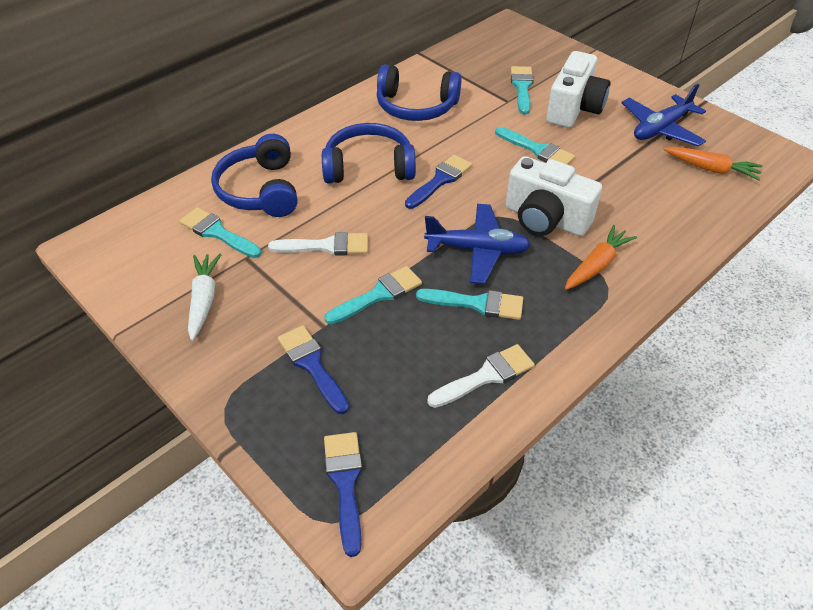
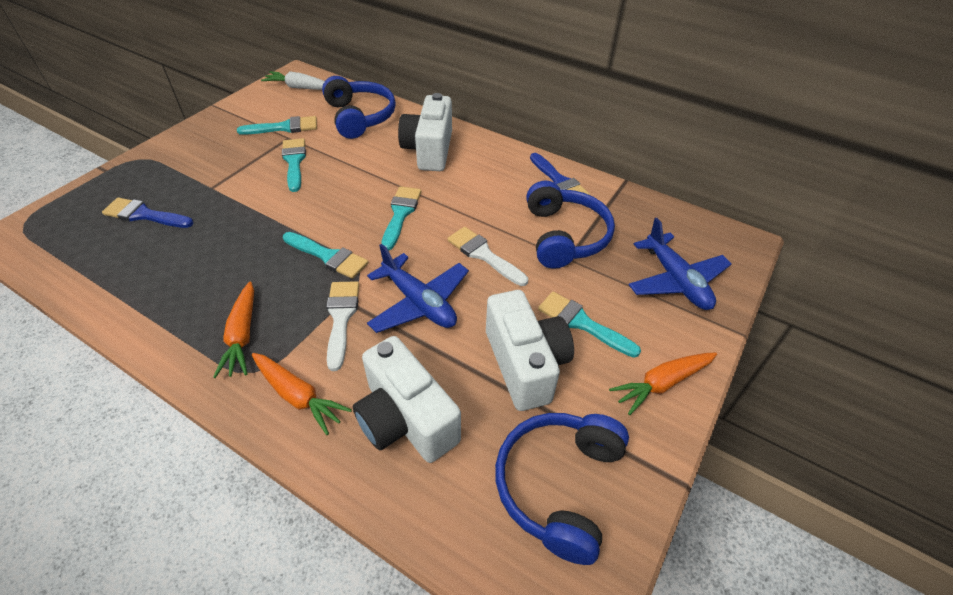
blue brush: 3 -> 2
orange carrot: 2 -> 3
white camera: 2 -> 3

